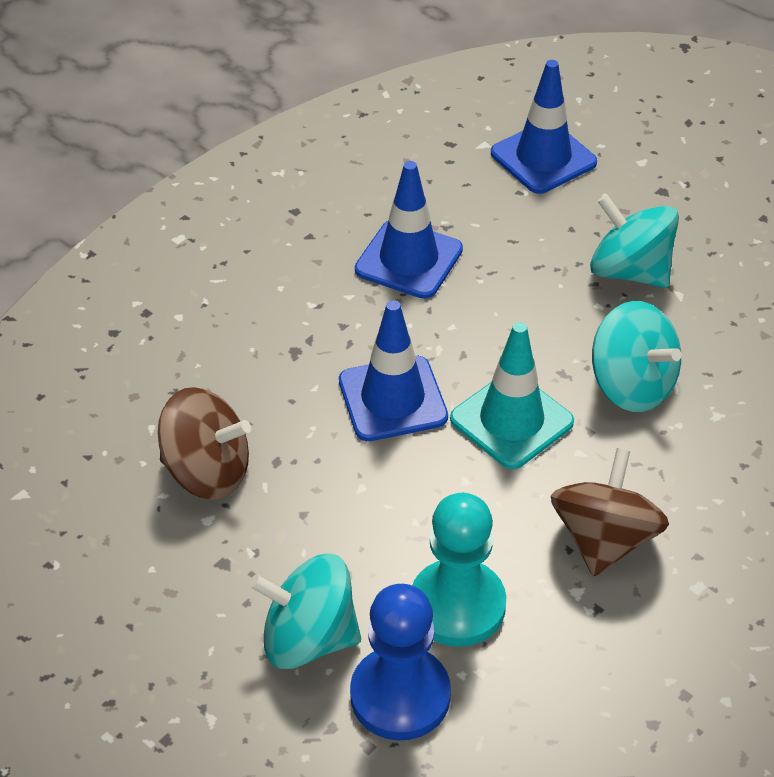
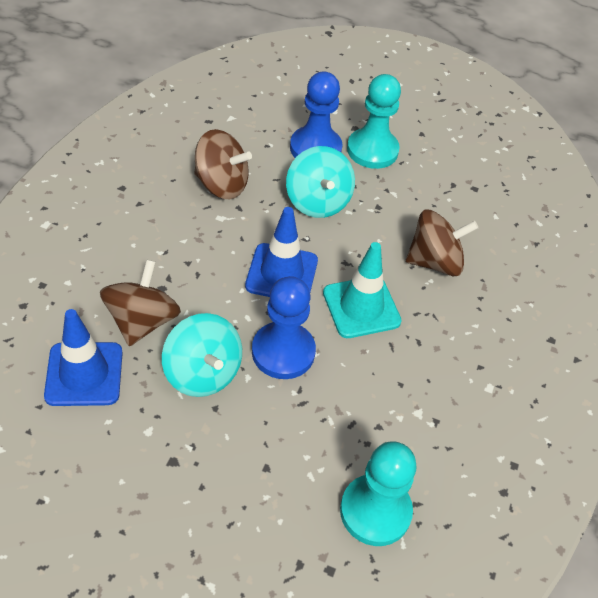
blue pawn: 1 -> 2
blue traffic cone: 3 -> 2
brown spinning top: 2 -> 3
turquoise pawn: 1 -> 2
turquoise spinning top: 3 -> 2

